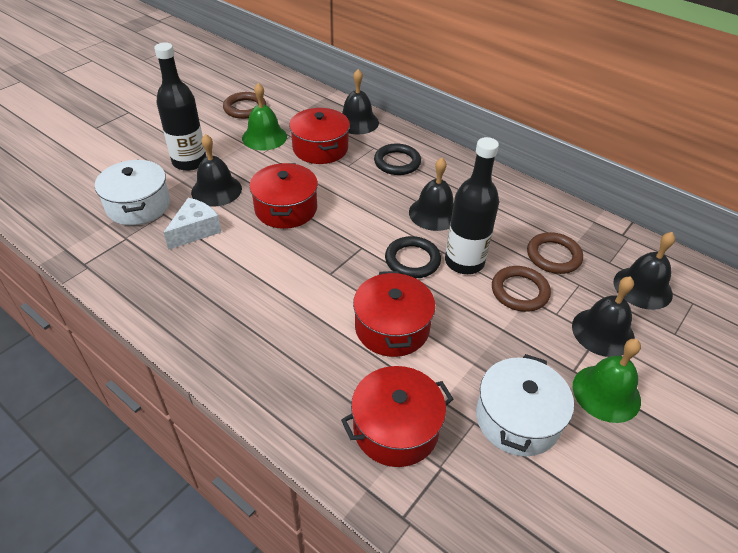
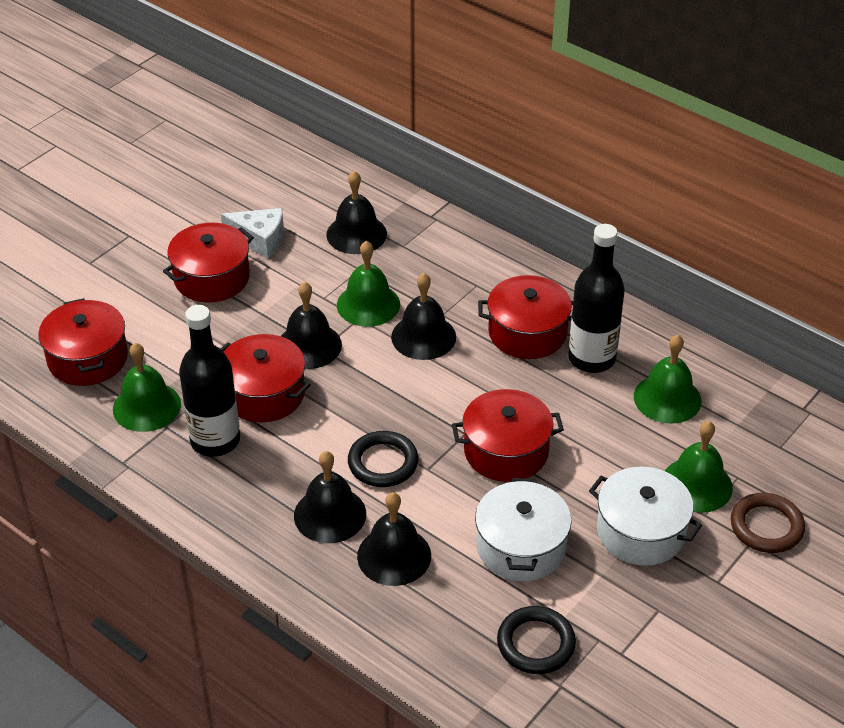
brown ring: 3 -> 1
green bell: 2 -> 4
red pot: 4 -> 5

